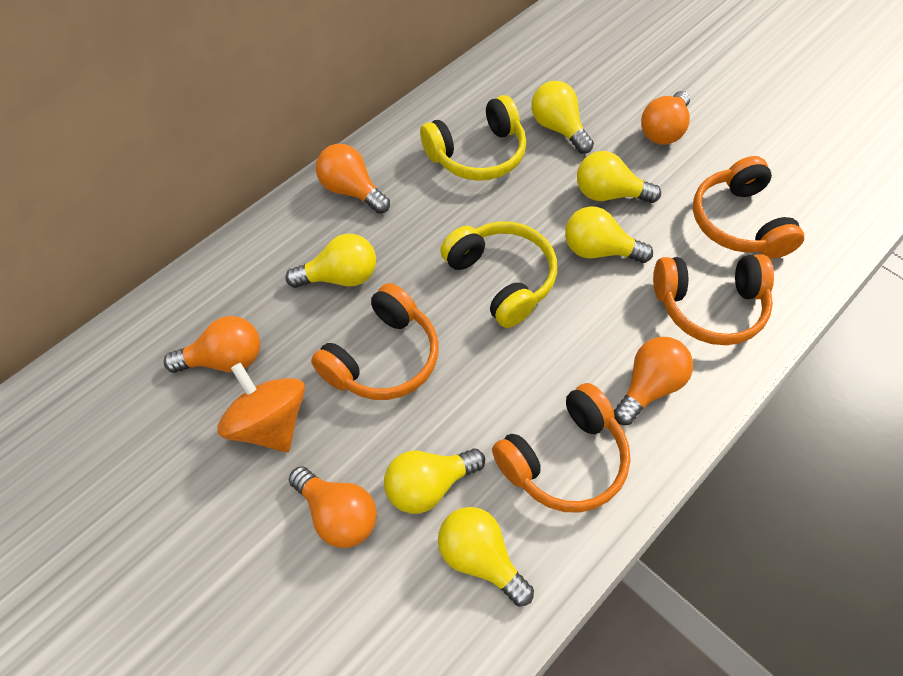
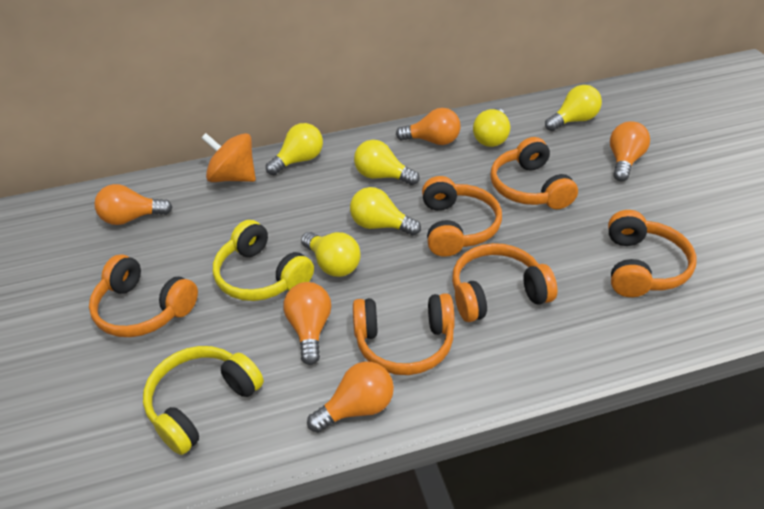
orange headphones: 4 -> 6

